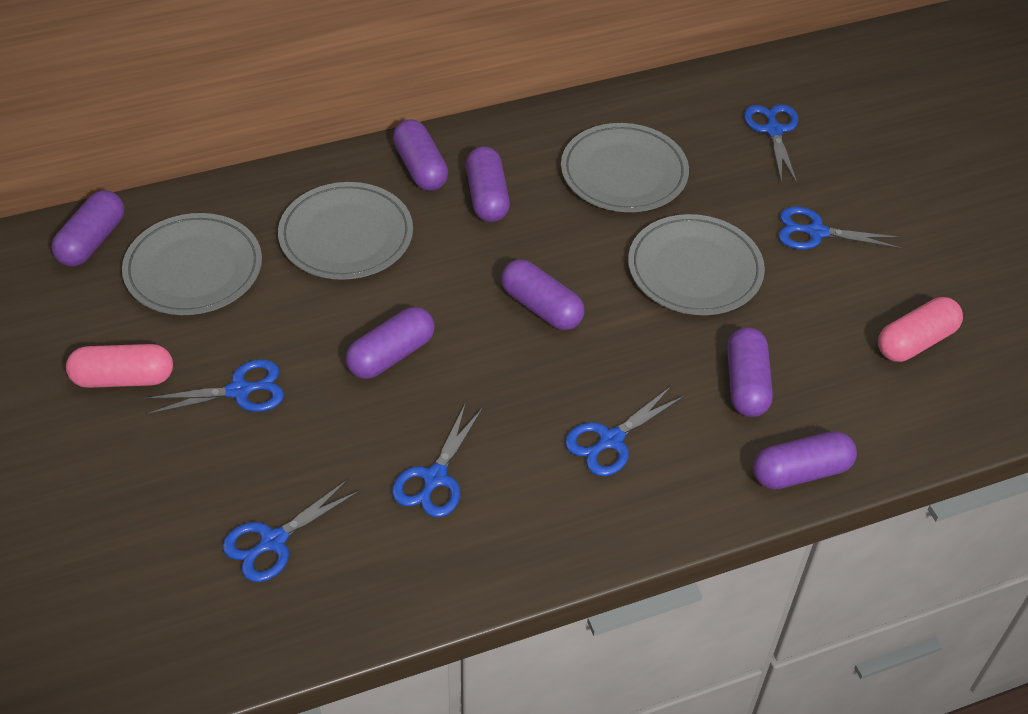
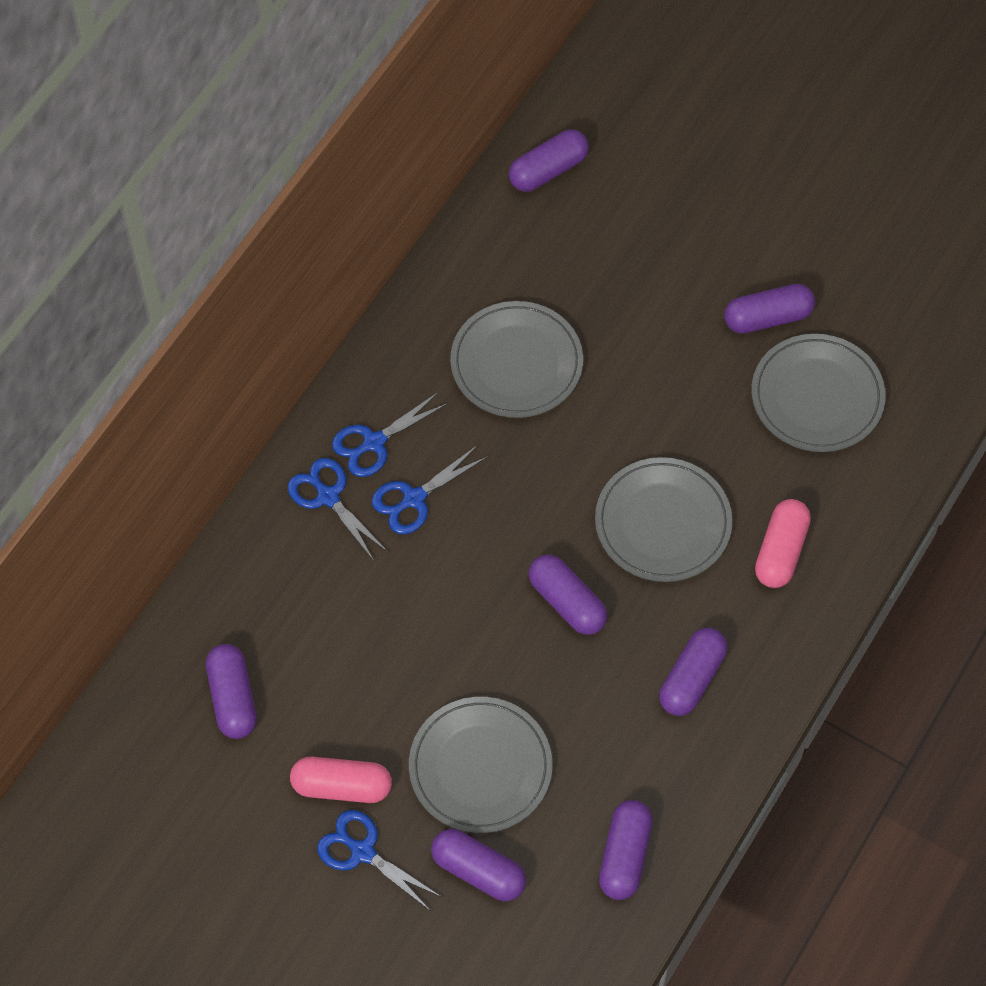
blue scissors: 6 -> 4

